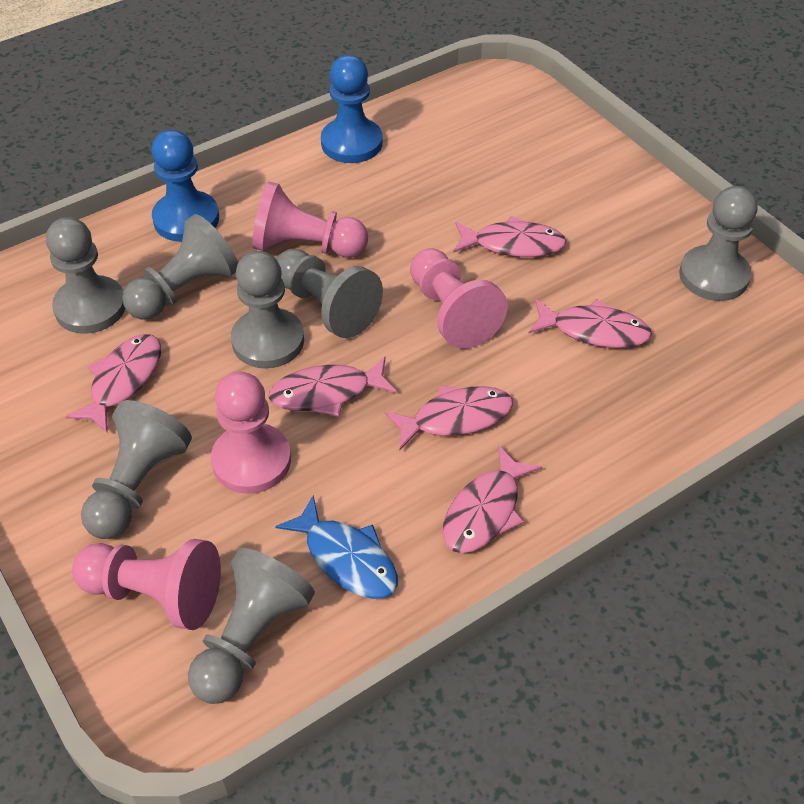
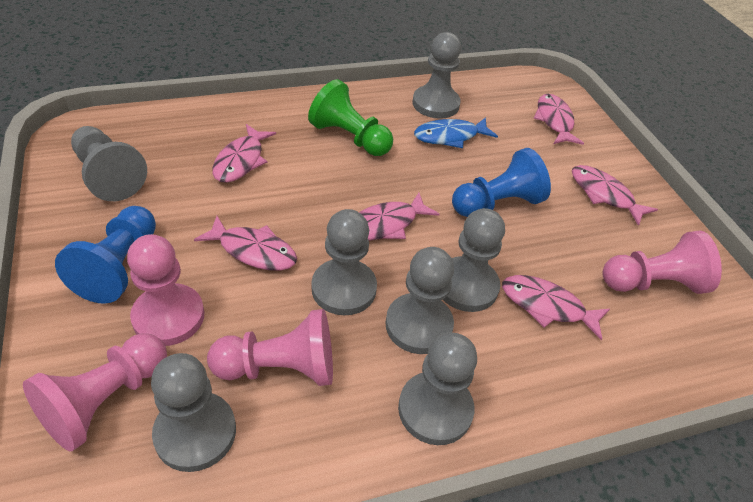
green pawn: 0 -> 1

